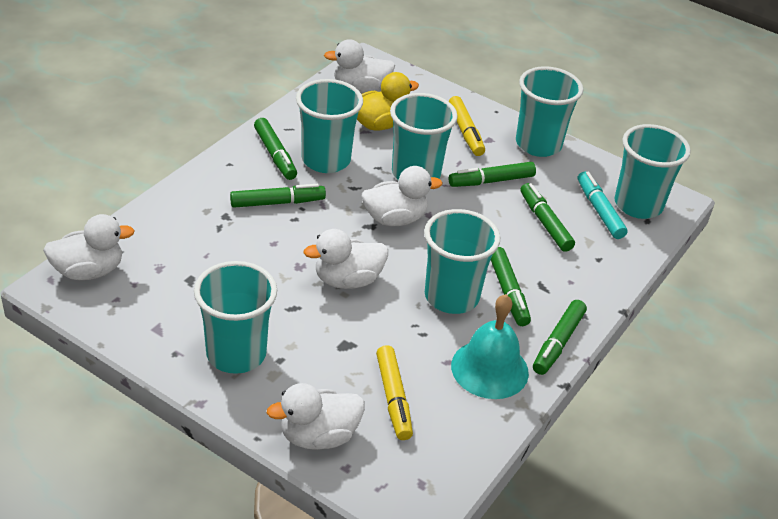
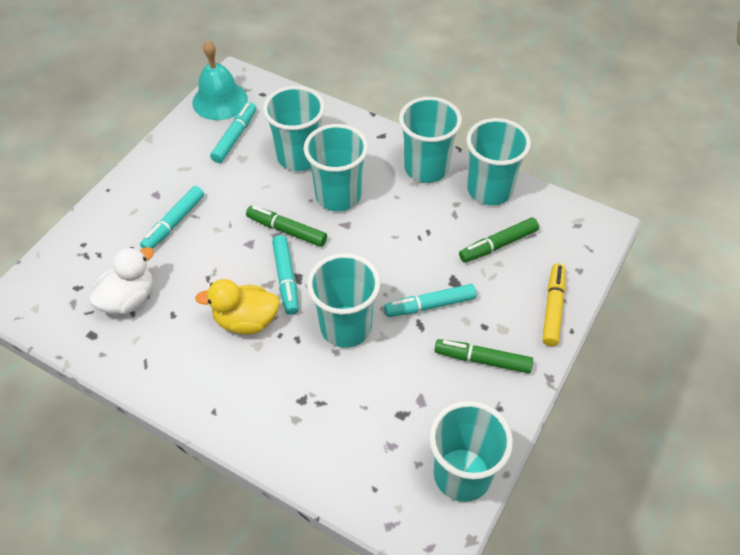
green marker: 6 -> 3
turquoise marker: 1 -> 4
white duck: 5 -> 1
yellow marker: 2 -> 1

